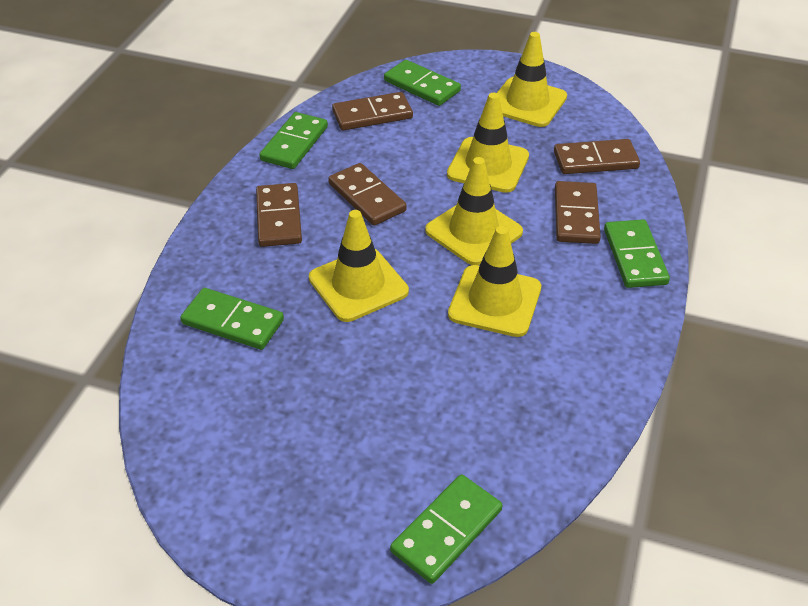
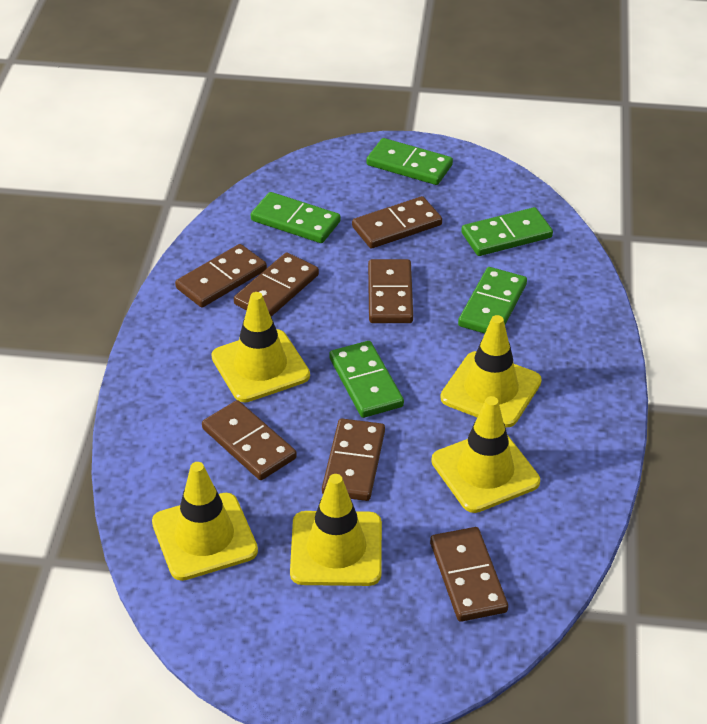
brown domino: 5 -> 7

